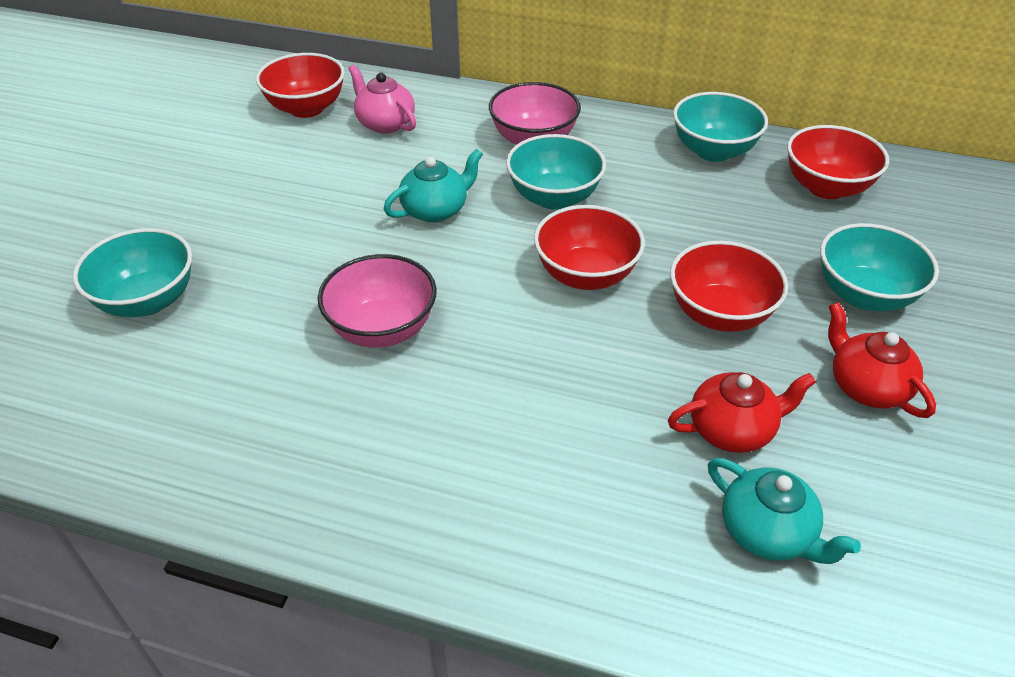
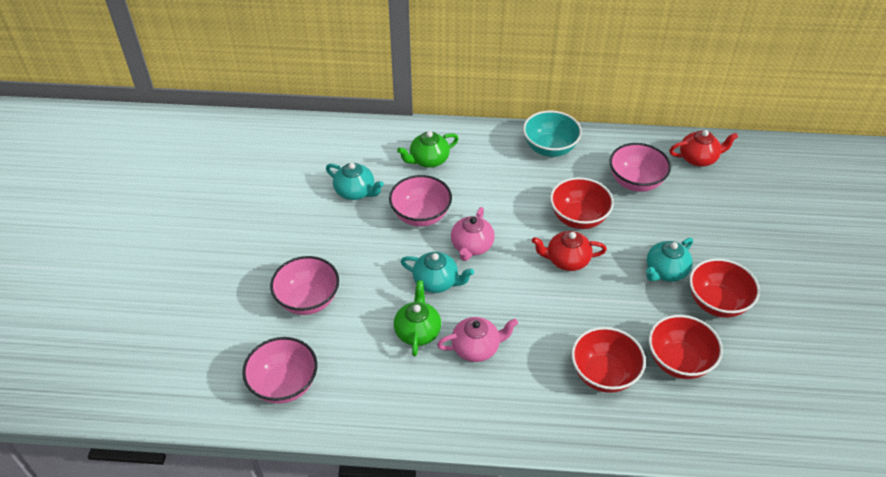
green teapot: 0 -> 2
pink bowl: 2 -> 4
pink teapot: 1 -> 2
turquoise bowl: 4 -> 1
turquoise teapot: 2 -> 3

